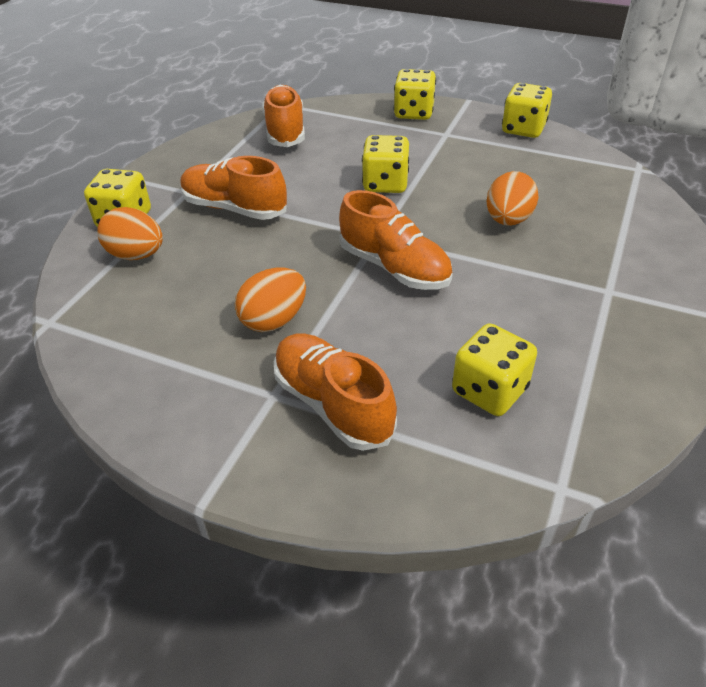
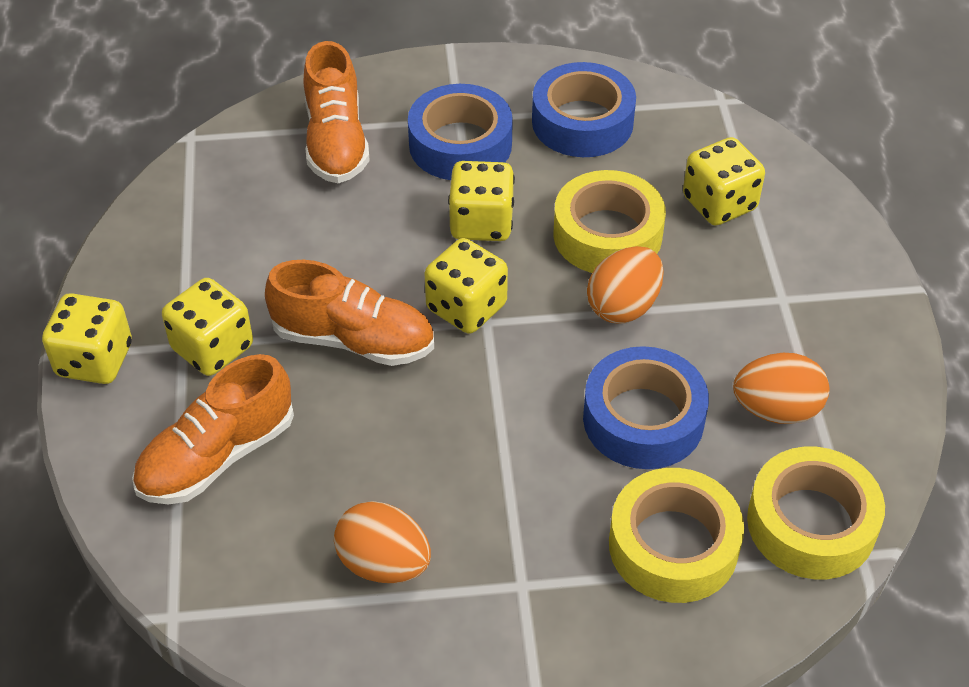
blue tape: 0 -> 3
orange shoe: 4 -> 3
yellow tape: 0 -> 3

